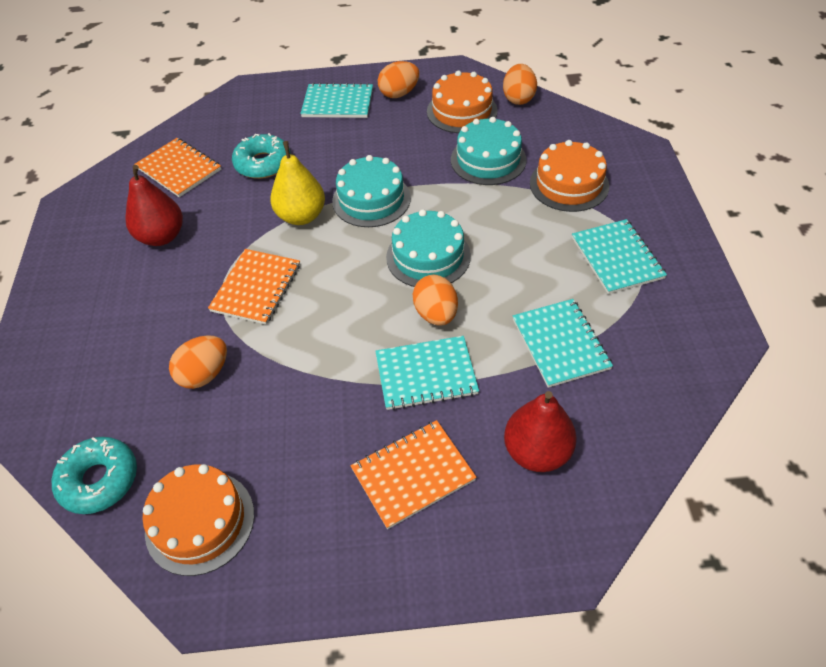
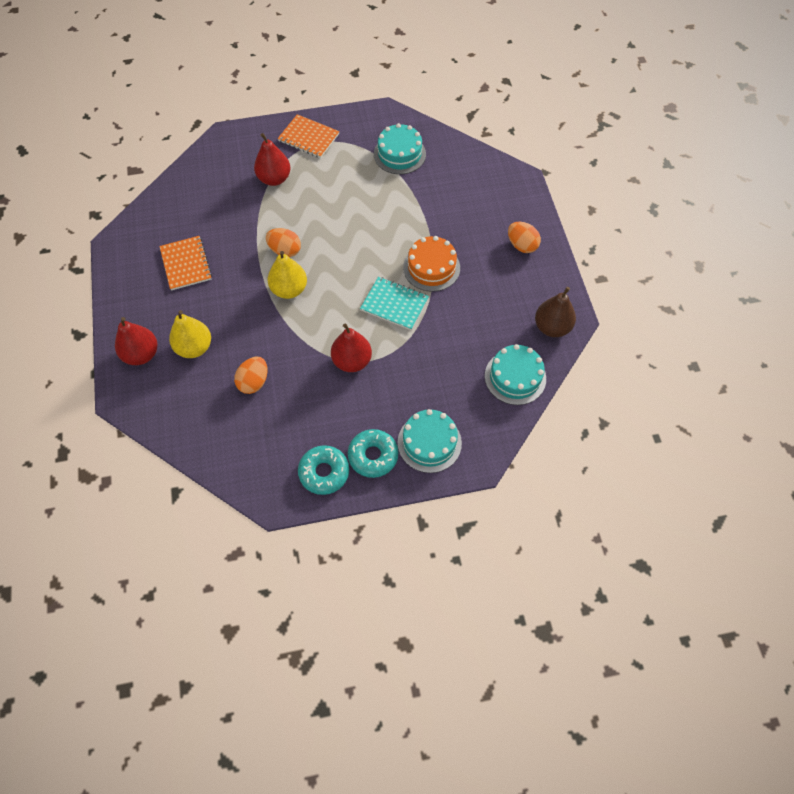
brown pear: 0 -> 1
orange cake: 3 -> 1
orange egg: 4 -> 3
orange notebook: 3 -> 2
red pear: 2 -> 3
turquoise notebook: 4 -> 1
yellow pear: 1 -> 2

